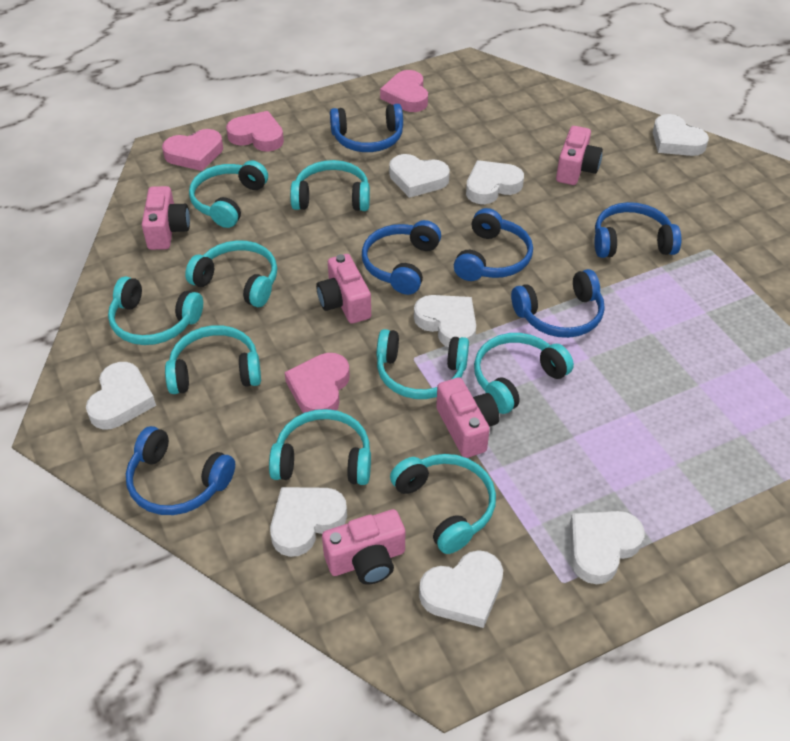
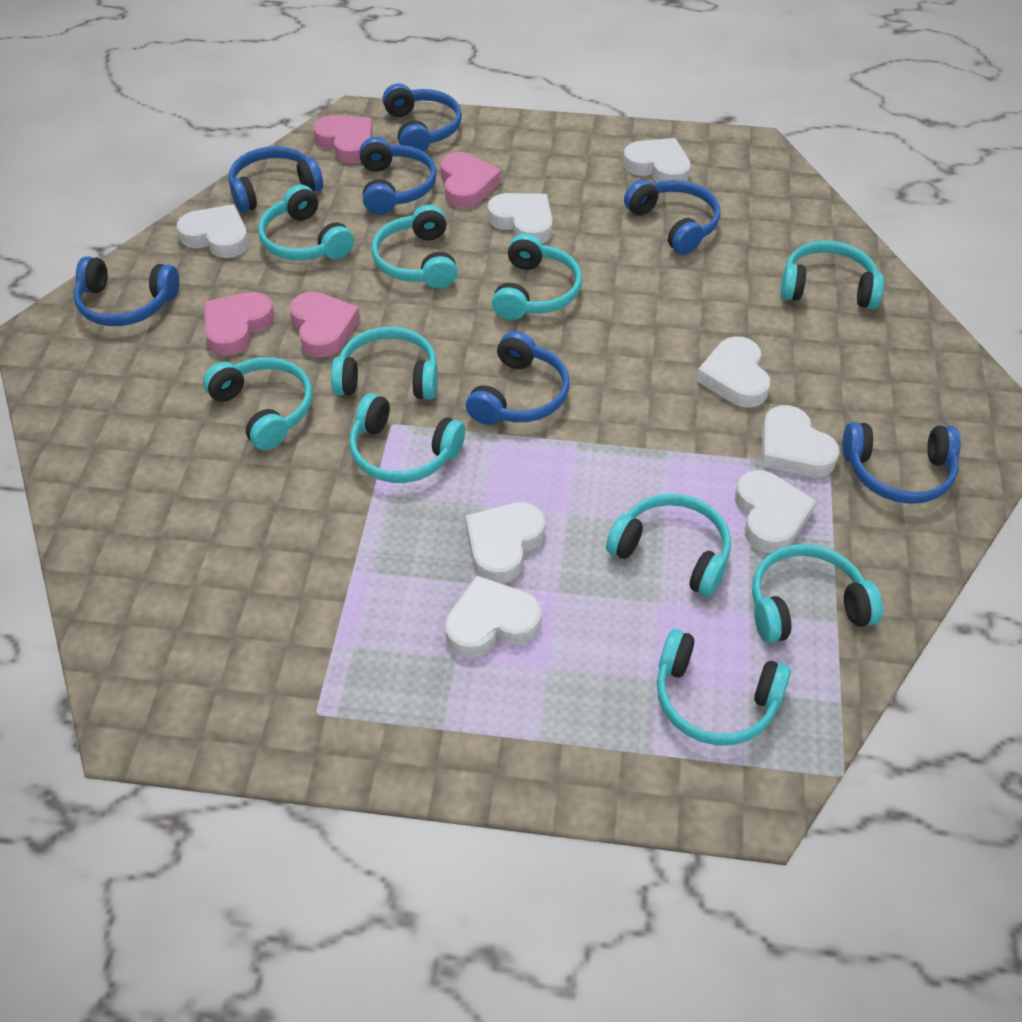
blue headphones: 6 -> 7
pink camera: 5 -> 0
turquoise headphones: 9 -> 10

